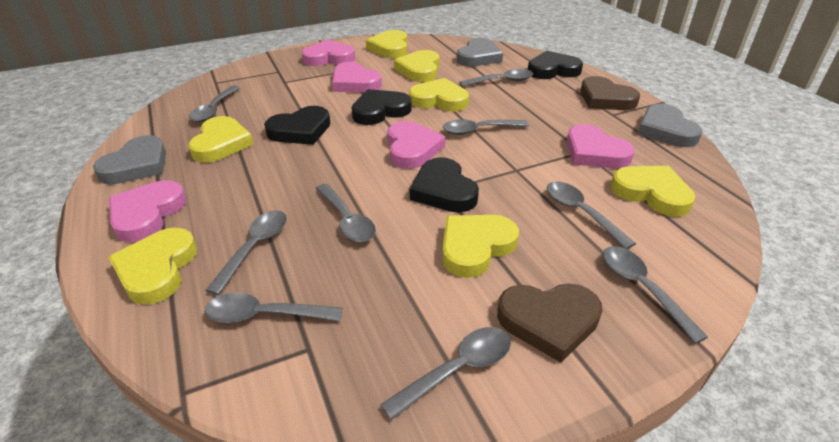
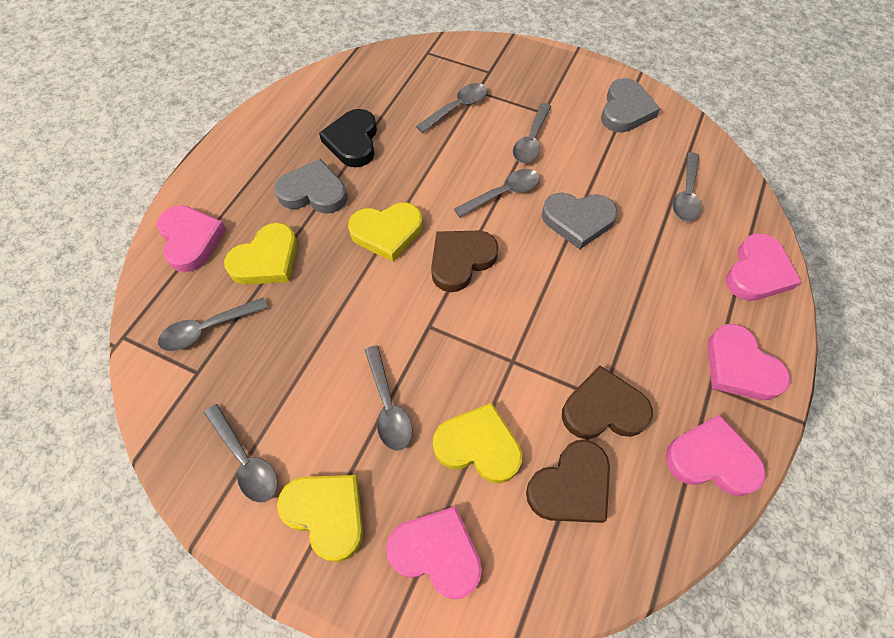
black heart: 4 -> 1
brown heart: 2 -> 3
grey spoon: 9 -> 7
yellow heart: 7 -> 4

